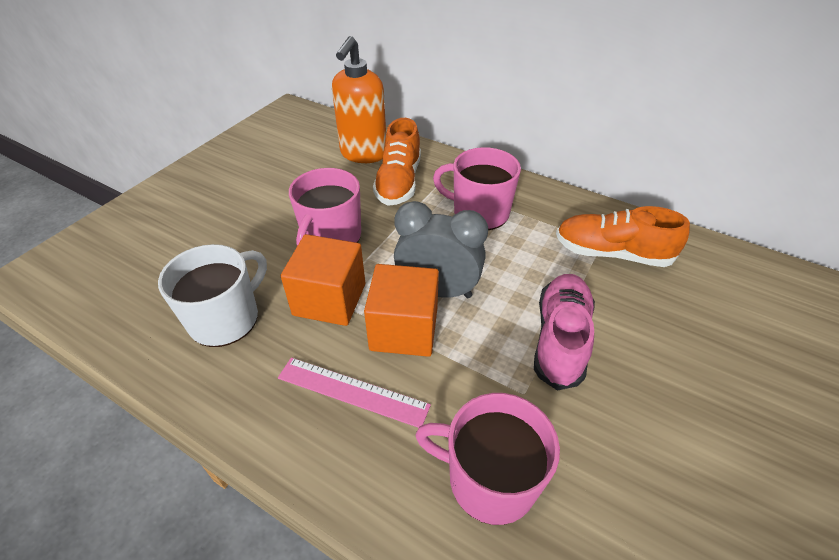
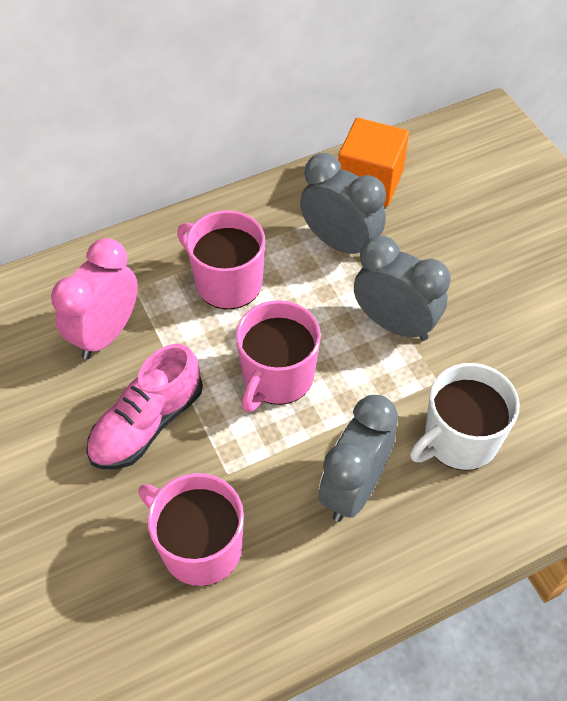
grey clock: 1 -> 3
orange cube: 2 -> 1
orange shoe: 2 -> 0
orange soap dispenser: 1 -> 0
pink clock: 0 -> 1
pink ruler: 1 -> 0

